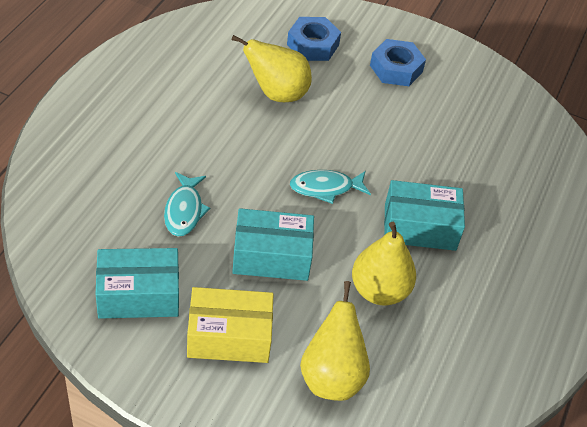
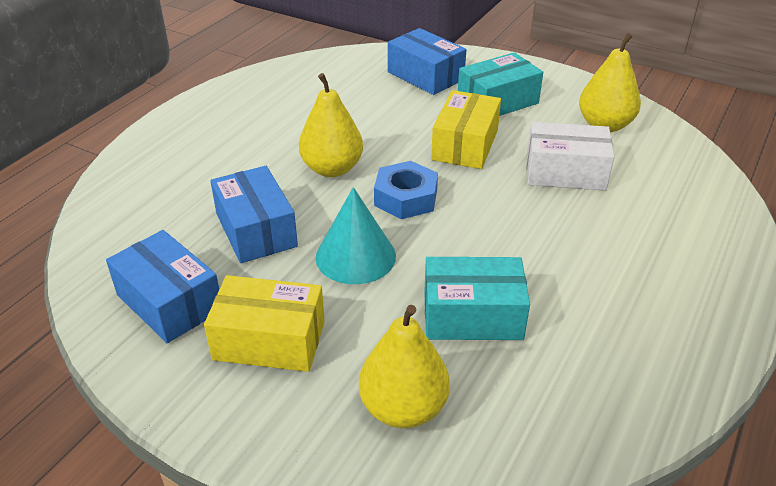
blue box: 0 -> 3
blue nut: 2 -> 1
turquoise box: 3 -> 2
turquoise cone: 0 -> 1
turquoise fish: 2 -> 0
white box: 0 -> 1
yellow box: 1 -> 2

